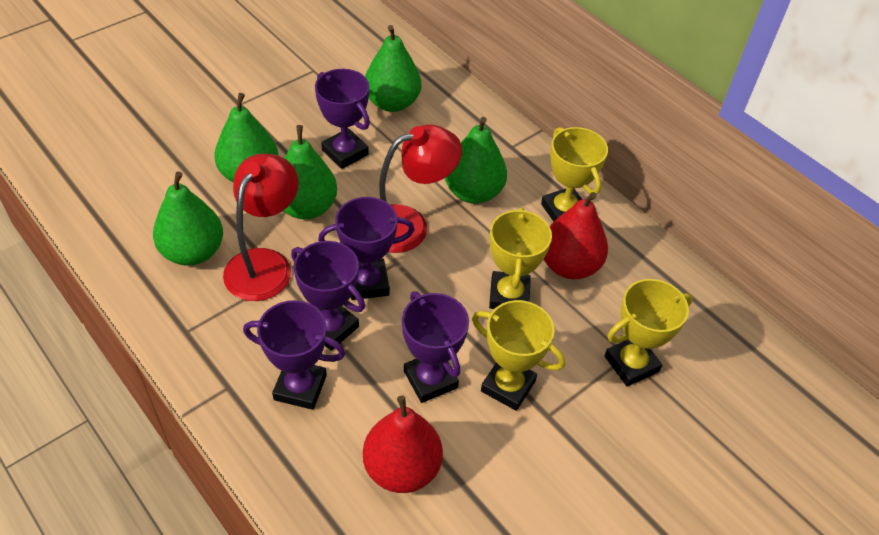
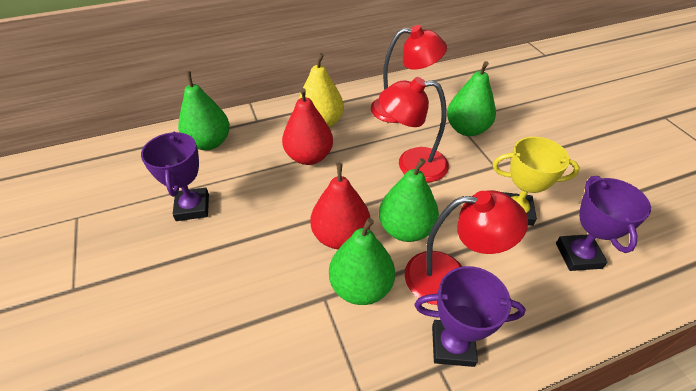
green pear: 5 -> 4
purple trophy: 5 -> 3
red lamp: 2 -> 3
yellow pear: 0 -> 1
yellow trophy: 4 -> 1

